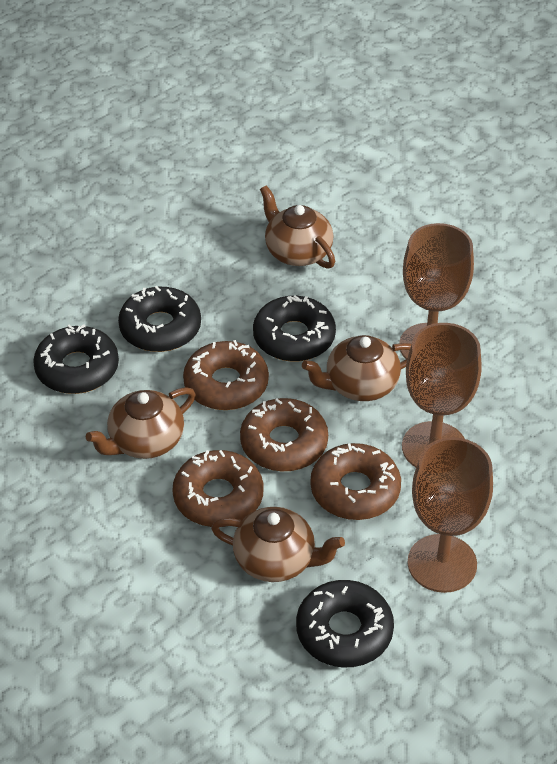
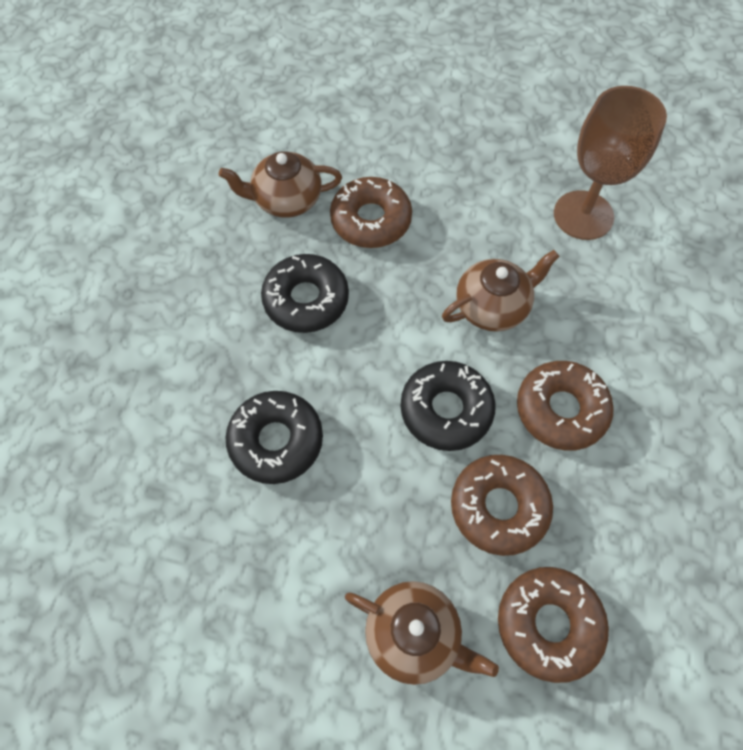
black donut: 4 -> 3
brown goblet: 3 -> 1
brown teapot: 4 -> 3

